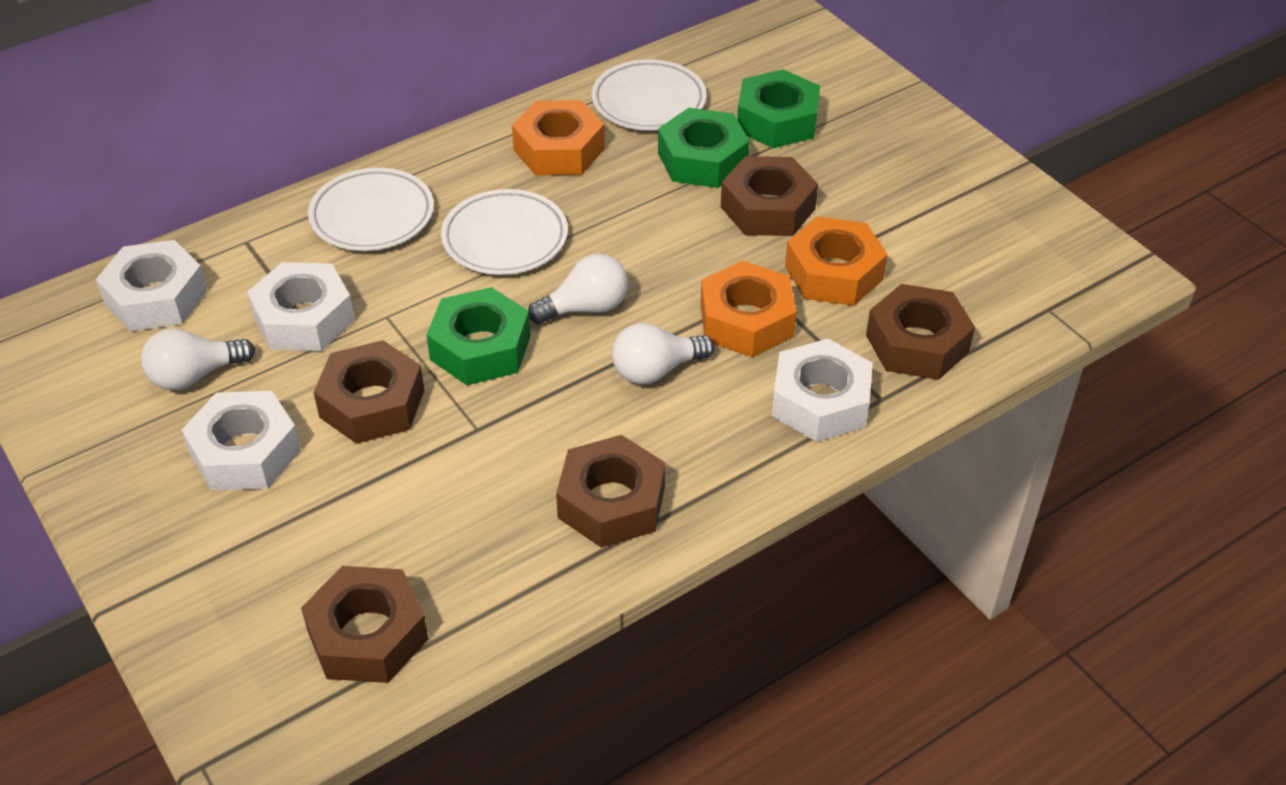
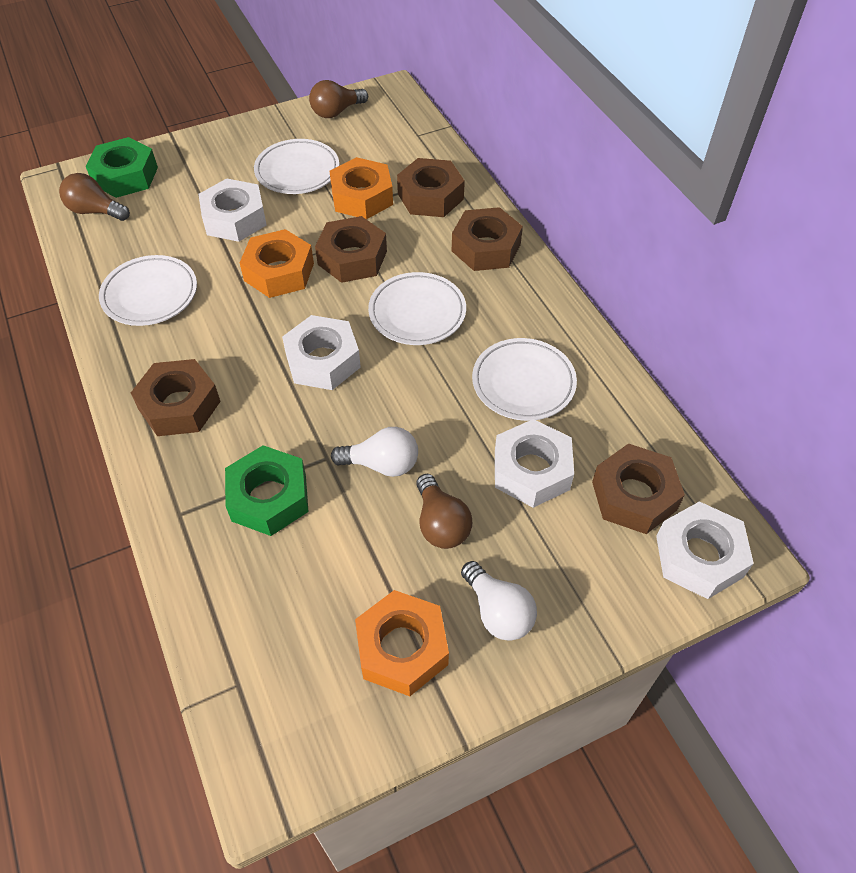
brown light bulb: 0 -> 3
green nut: 3 -> 2
white light bulb: 3 -> 2
white plate: 3 -> 4

